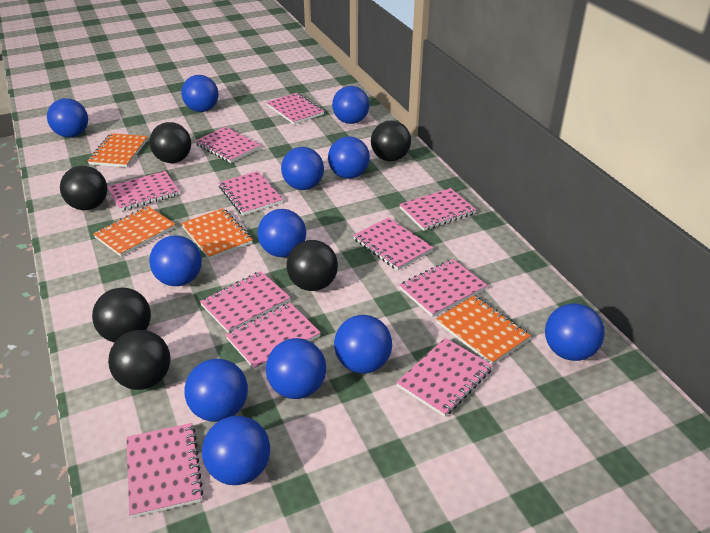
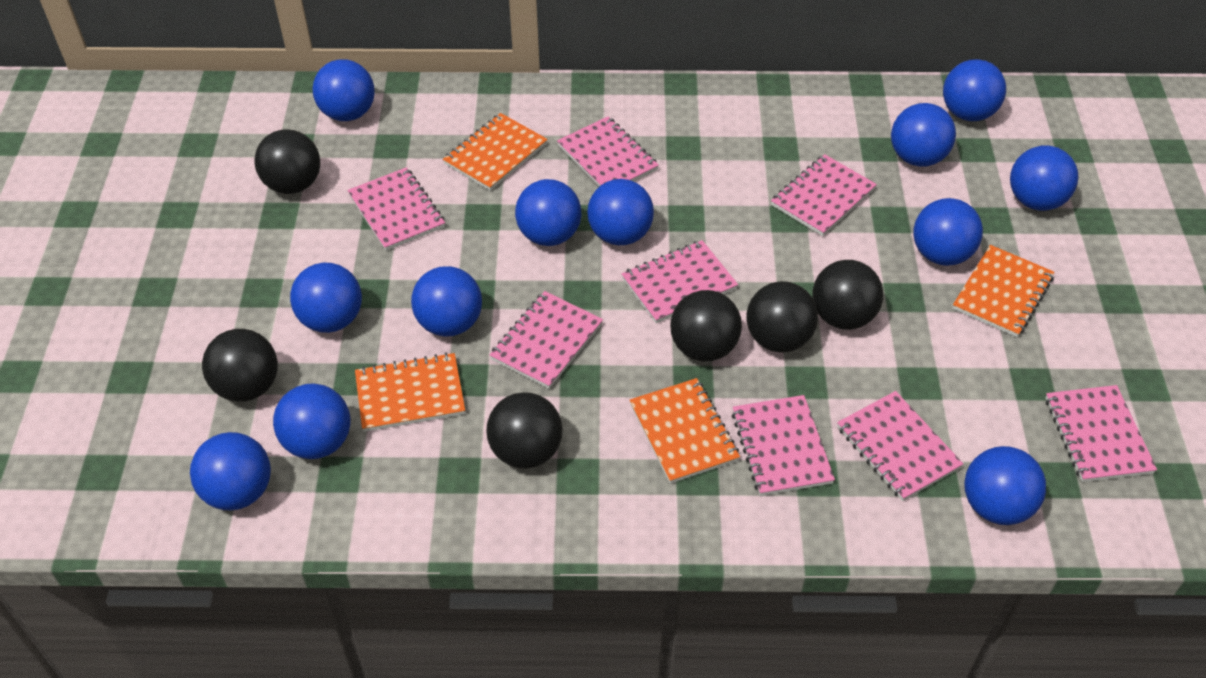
pink notebook: 11 -> 8

